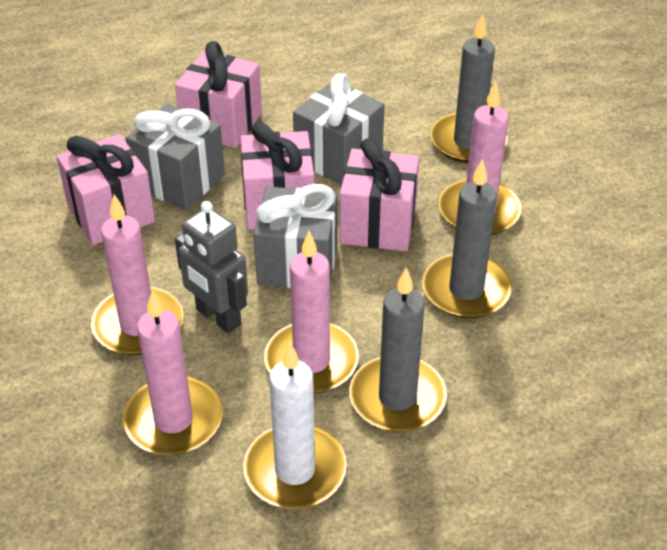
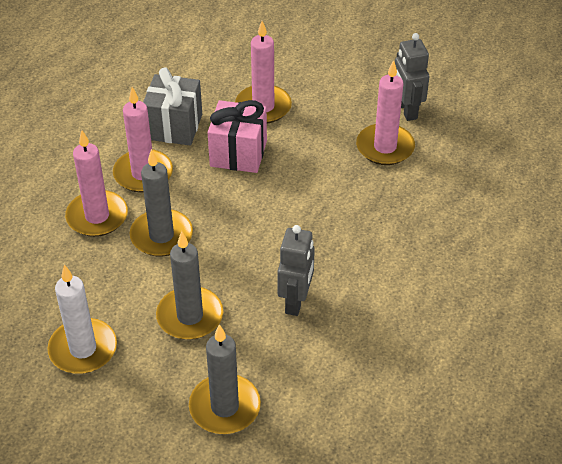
grey gift: 3 -> 1
grey robot: 1 -> 2
pink gift: 4 -> 1

